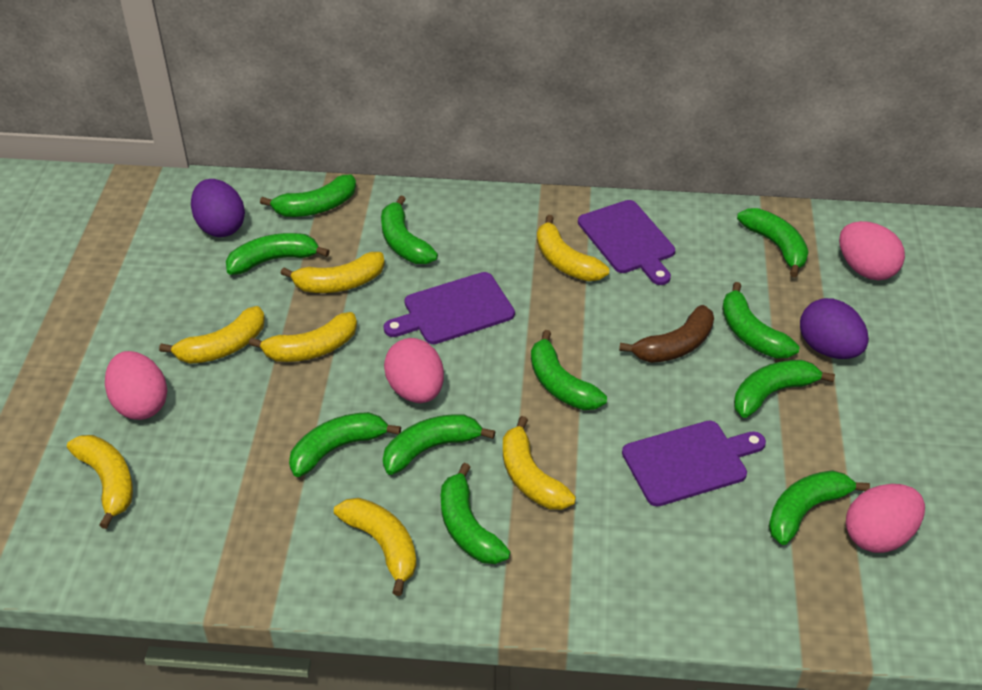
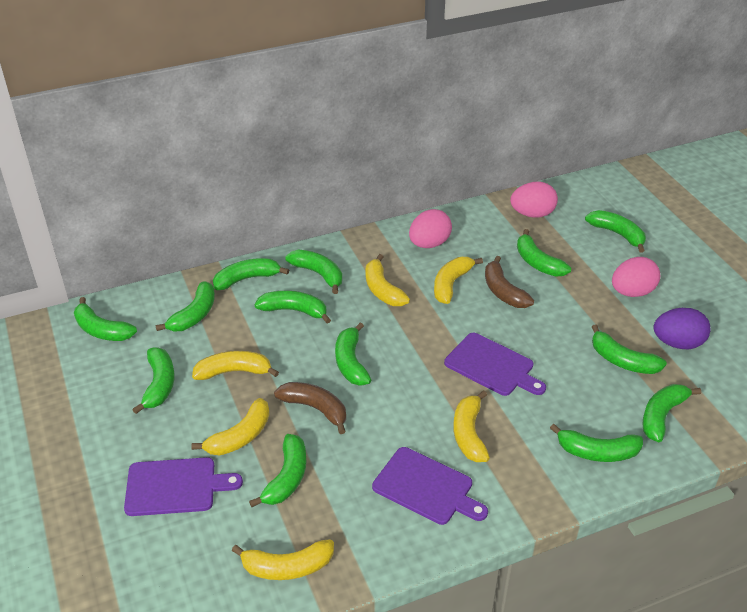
brown banana: 1 -> 2
green banana: 11 -> 13
pink egg: 4 -> 3
purple egg: 2 -> 1
yellow banana: 7 -> 6

